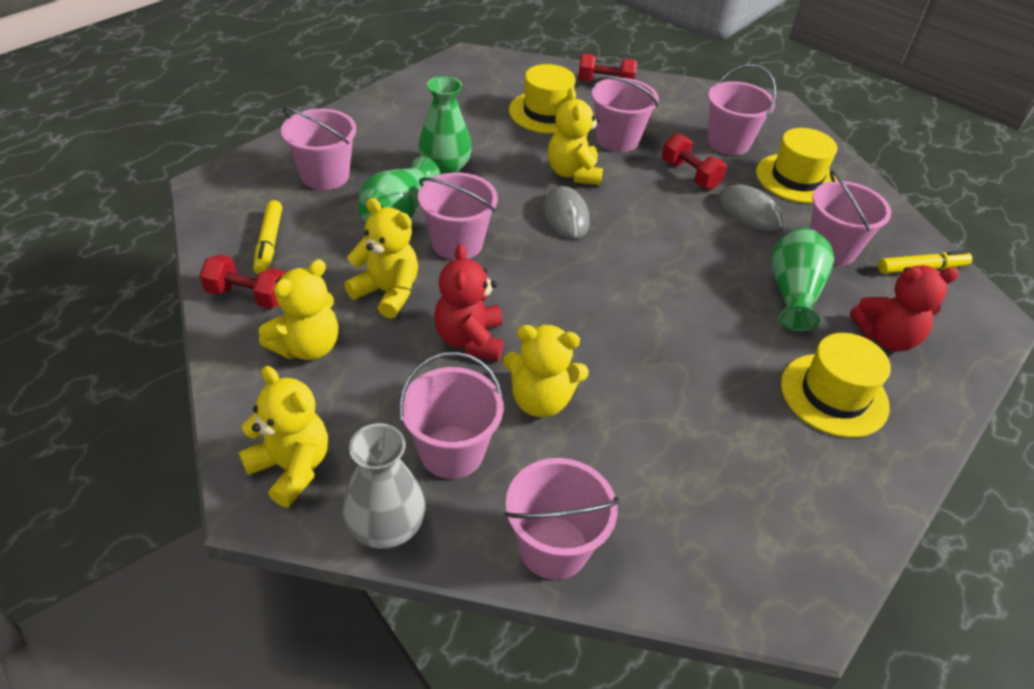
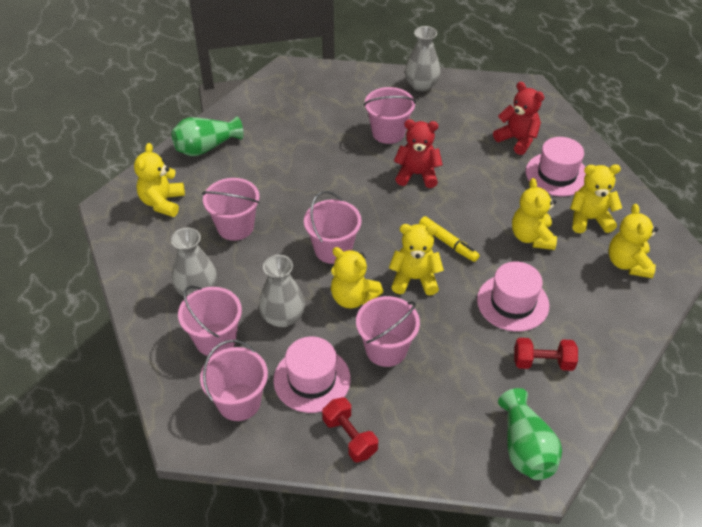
green vase: 3 -> 2
grey mouse: 2 -> 0
grey vase: 1 -> 3
pink bucket: 7 -> 6
pink hat: 0 -> 3
red dumbbell: 3 -> 2
yellow hat: 3 -> 0
yellow marker: 2 -> 1
yellow teddy bear: 5 -> 6

